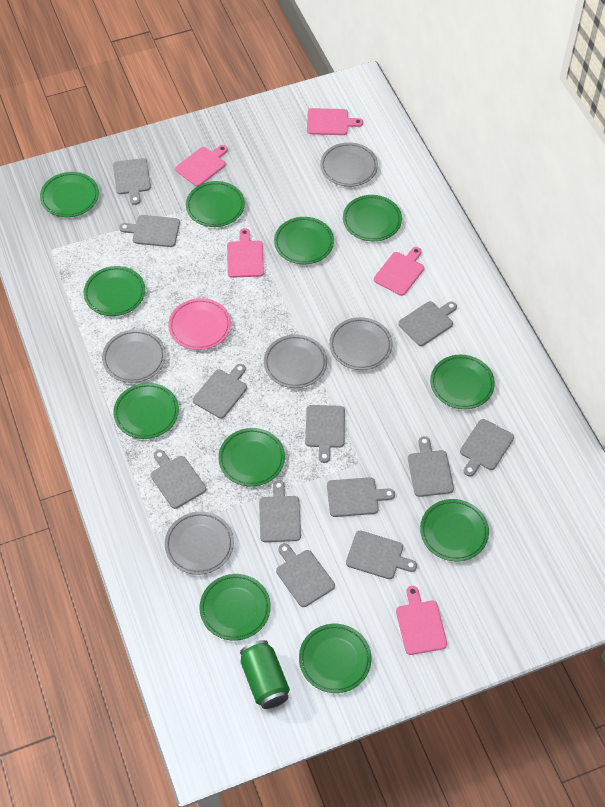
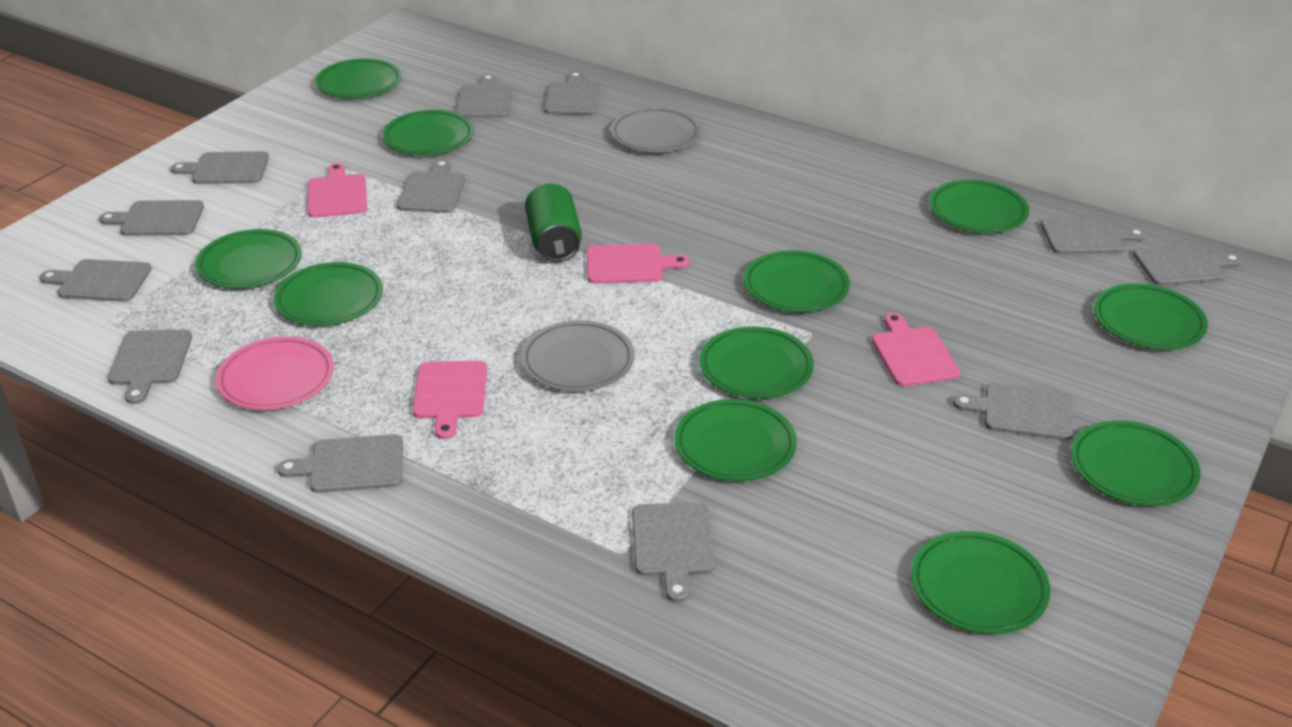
grey plate: 5 -> 2
pink cutting board: 5 -> 4

